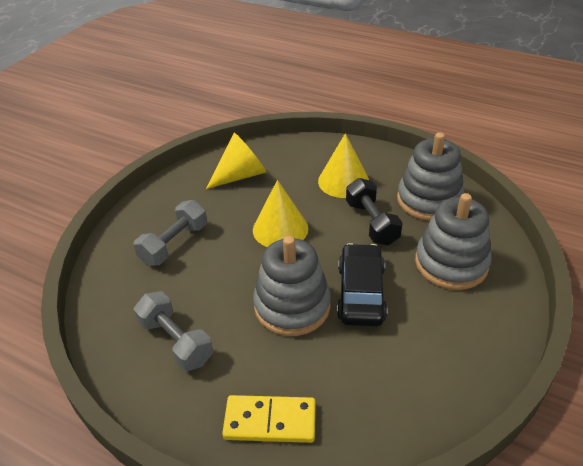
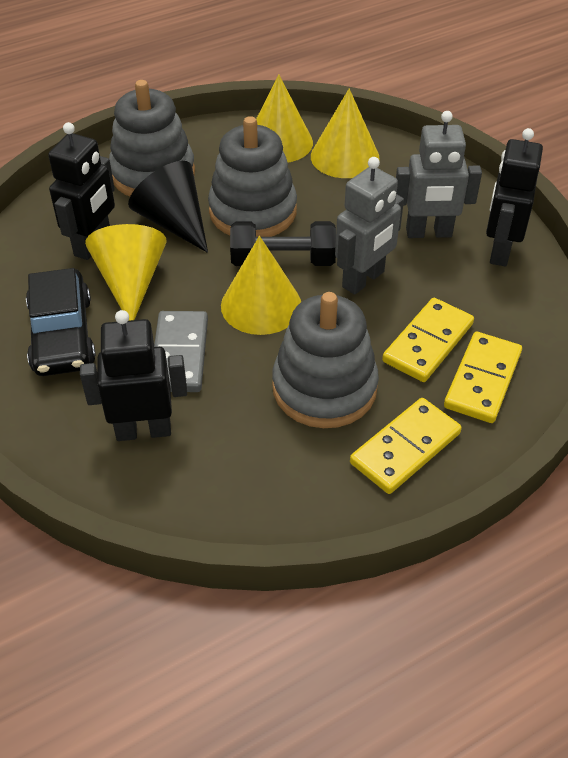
black cone: 0 -> 1
black robot: 0 -> 3
grey domino: 0 -> 1
grey dumbbell: 2 -> 0
grey robot: 0 -> 2
yellow cone: 3 -> 4
yellow domino: 1 -> 3

